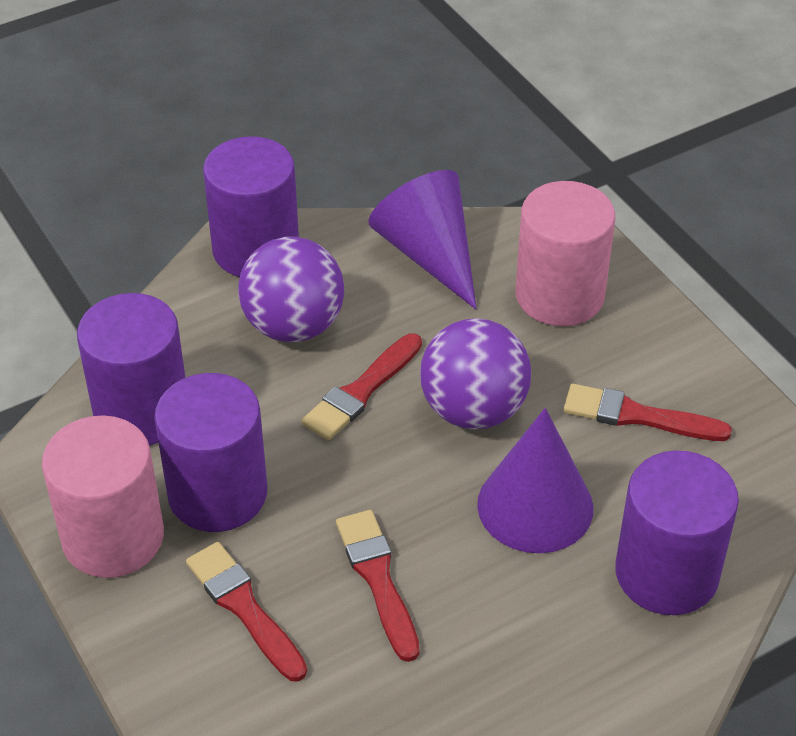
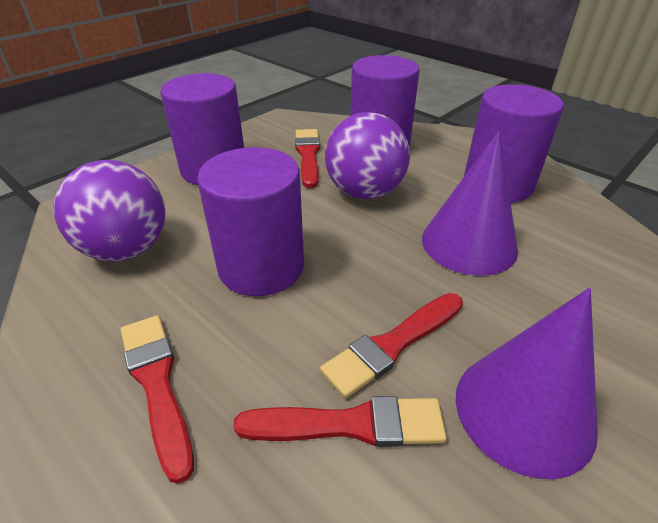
pink cylinder: 2 -> 0

